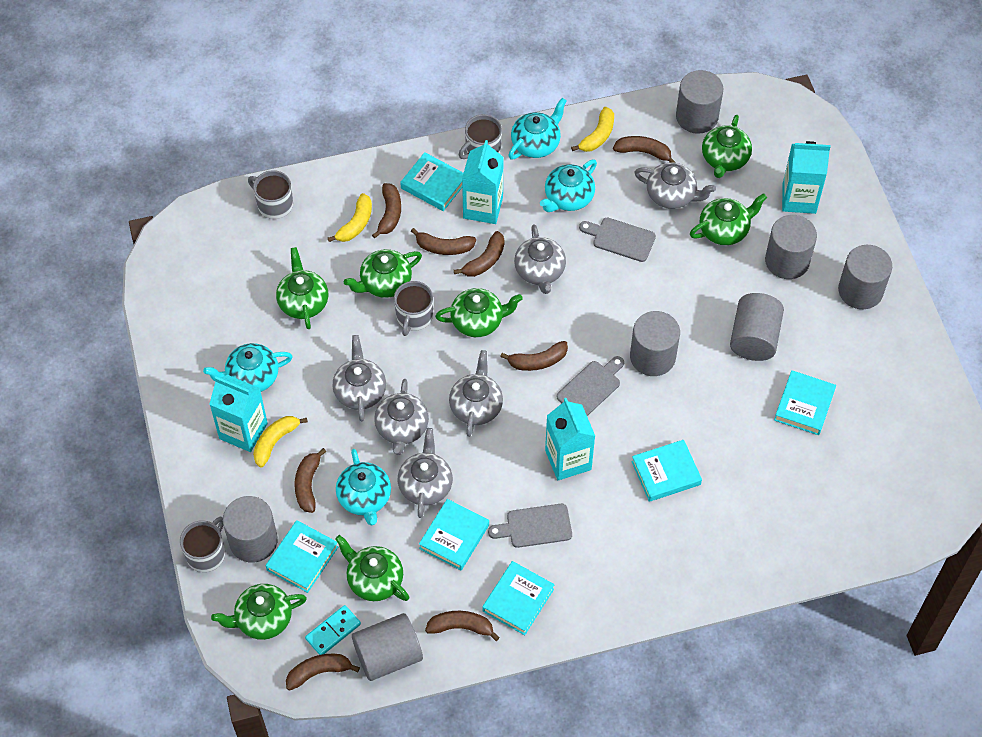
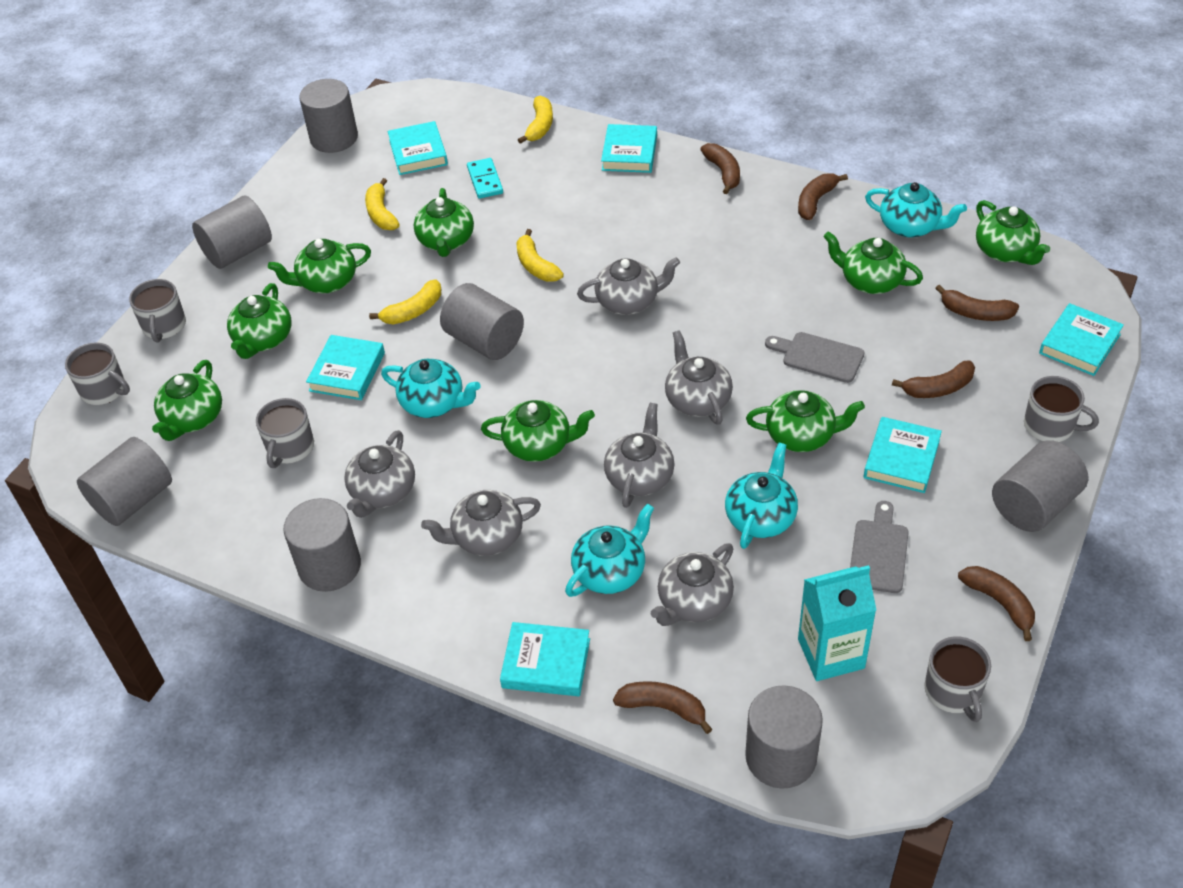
brown banana: 8 -> 6
green teapot: 7 -> 8
grey cutting board: 3 -> 2
grey mug: 4 -> 5
turquoise carton: 4 -> 1
yellow banana: 3 -> 4

